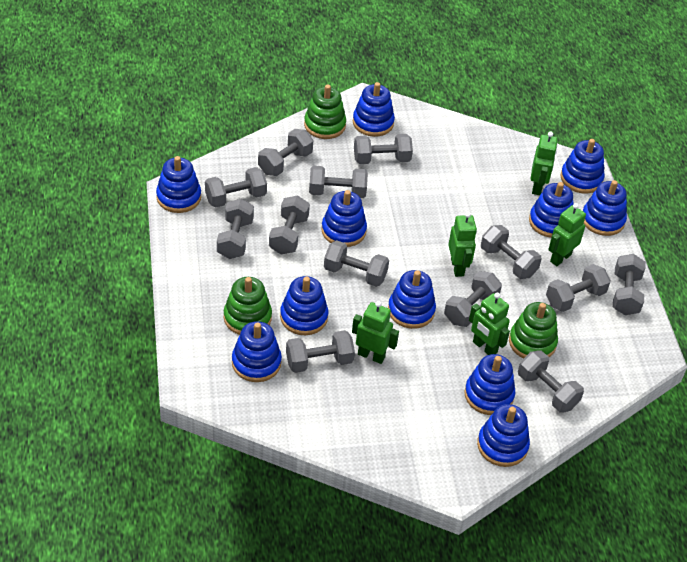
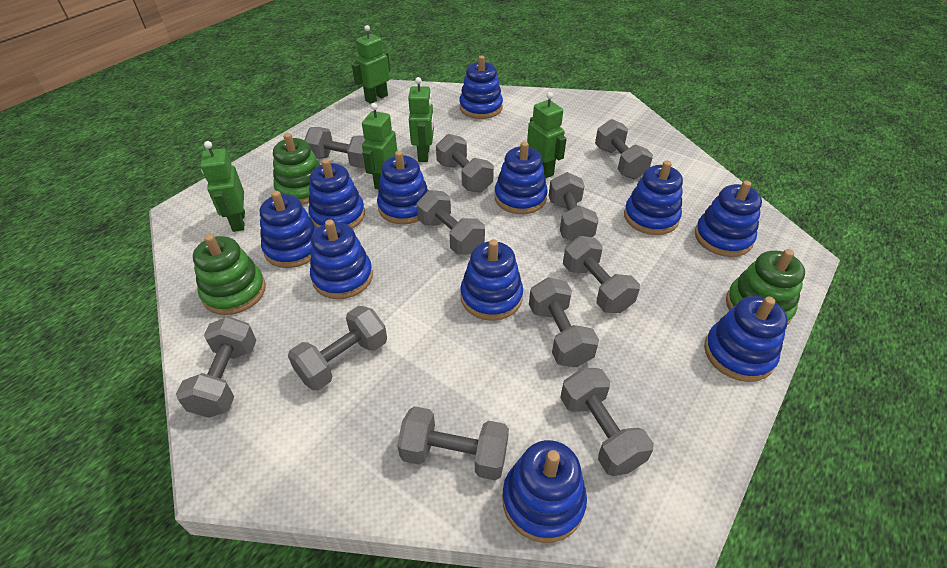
grey dumbbell: 13 -> 11

